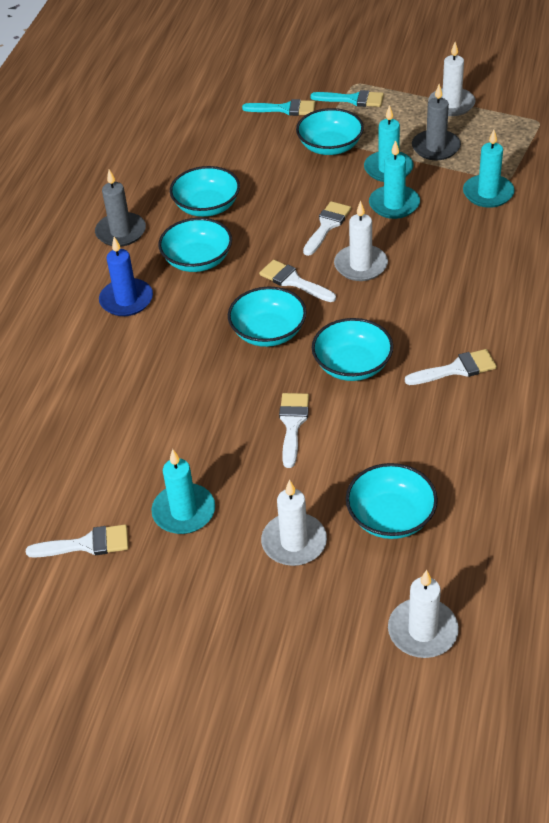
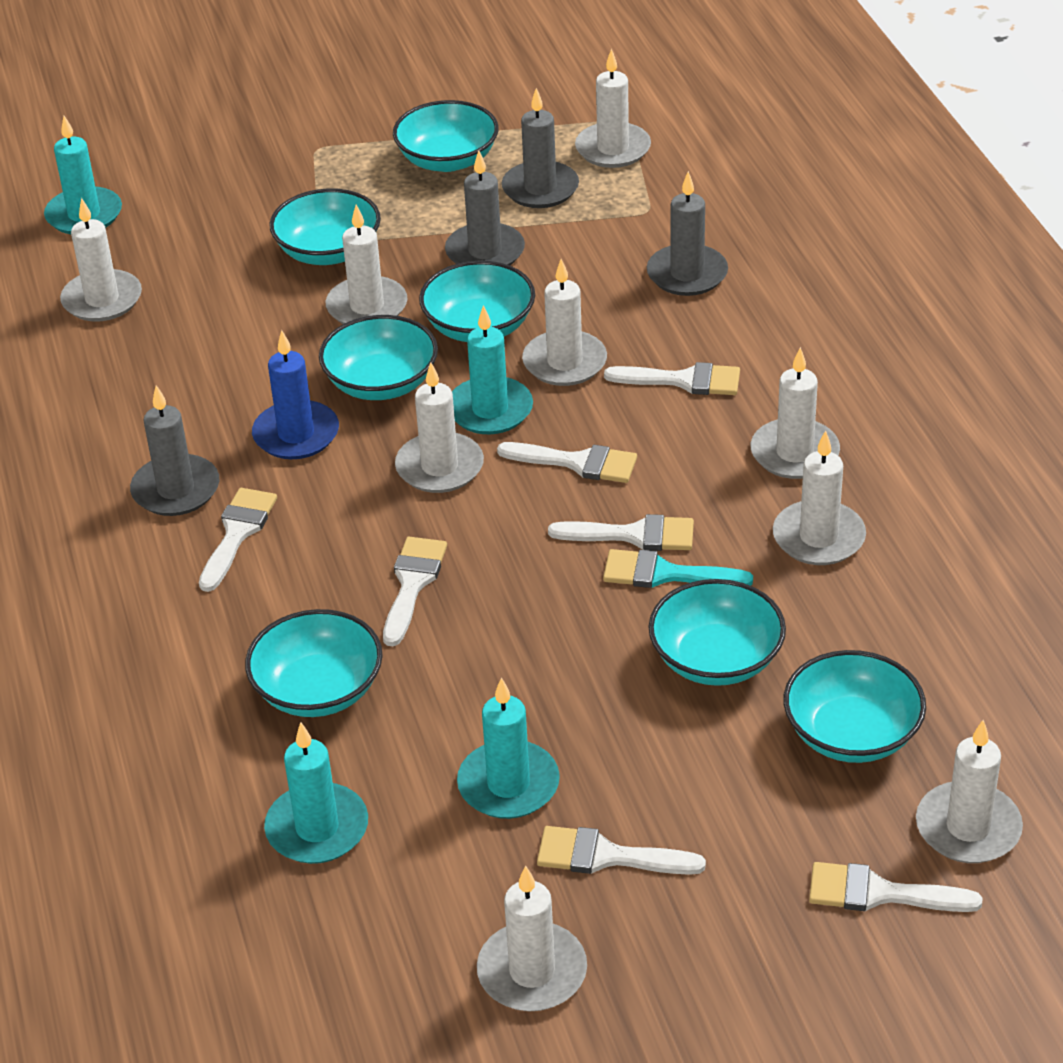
grey candle: 2 -> 4
turquoise bowl: 6 -> 7
turquoise brush: 2 -> 1
white brush: 5 -> 7
white candle: 4 -> 9

